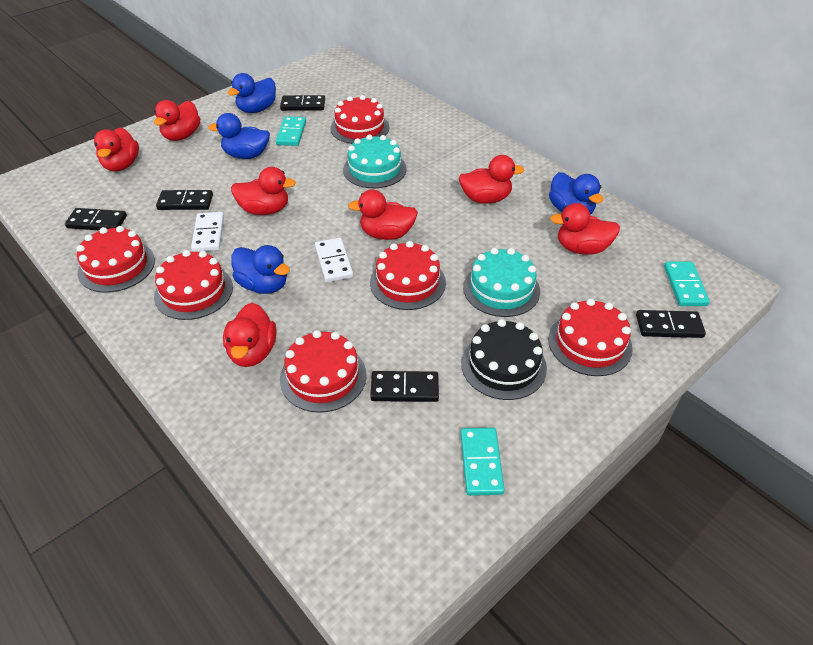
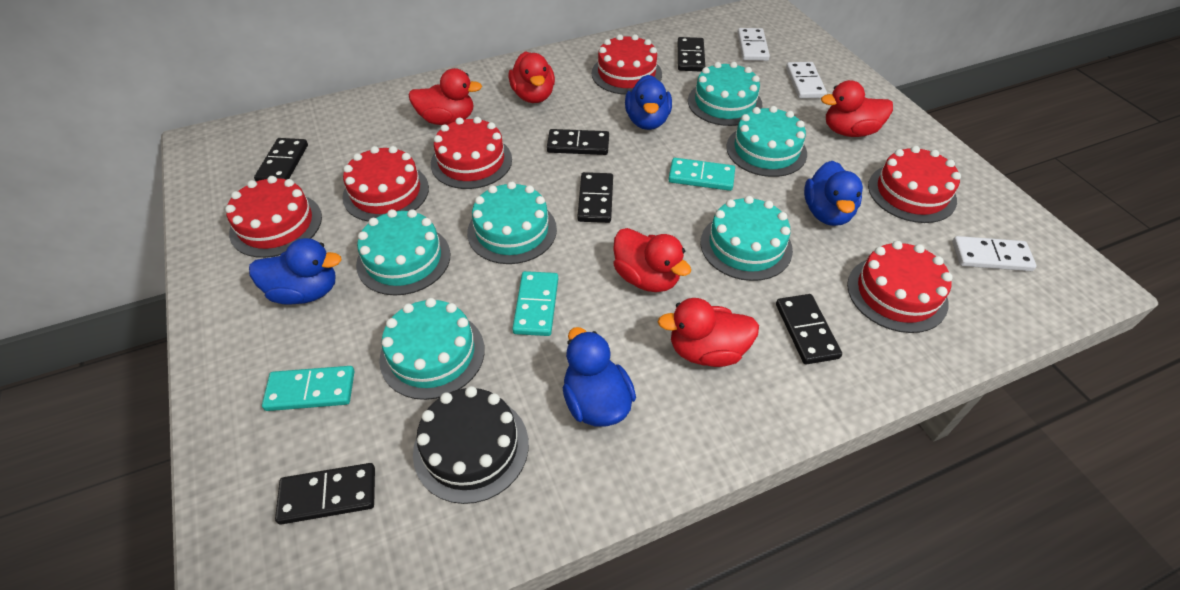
black domino: 5 -> 6
red duck: 7 -> 5
turquoise cake: 2 -> 6
white domino: 2 -> 3

